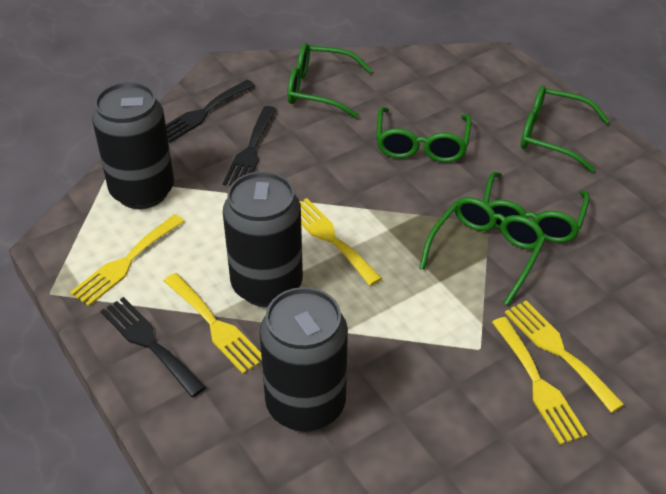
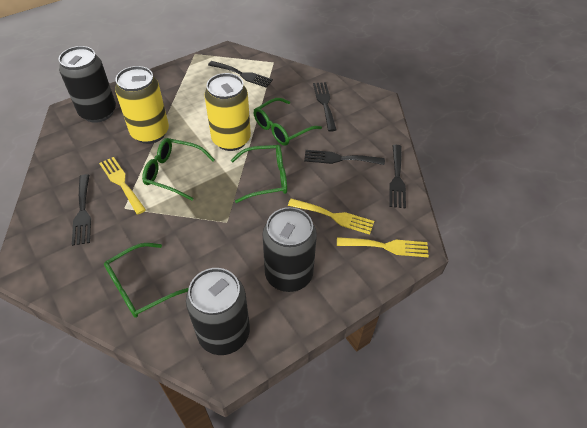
black fork: 3 -> 5
green glasses: 5 -> 4
yellow can: 0 -> 2
yellow fork: 5 -> 3

